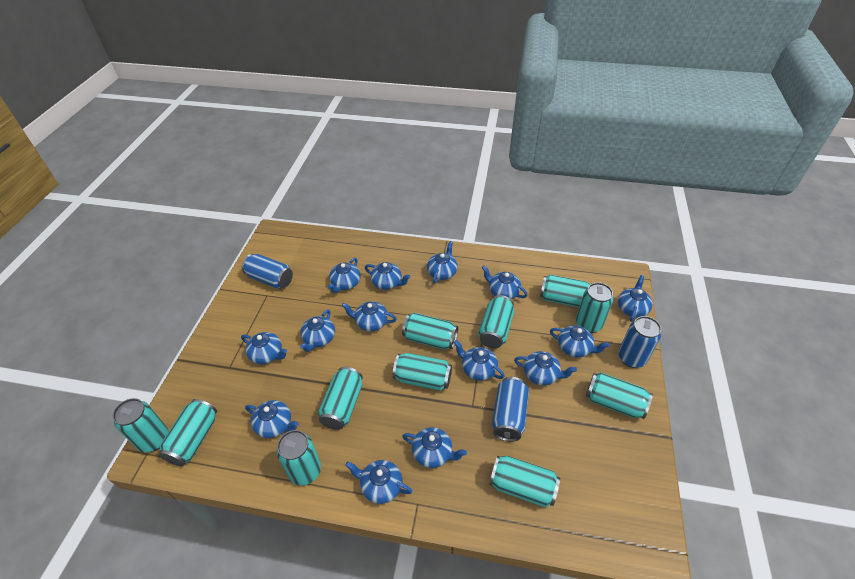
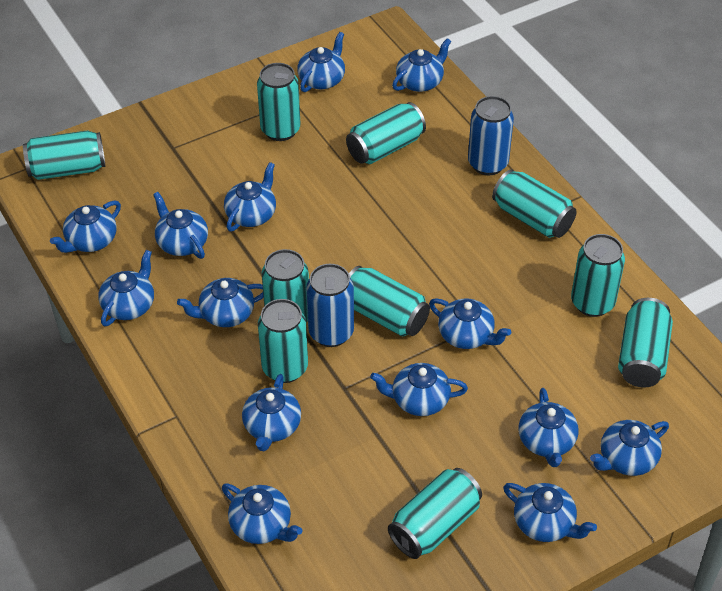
blue can: 3 -> 2
turquoise can: 11 -> 10

